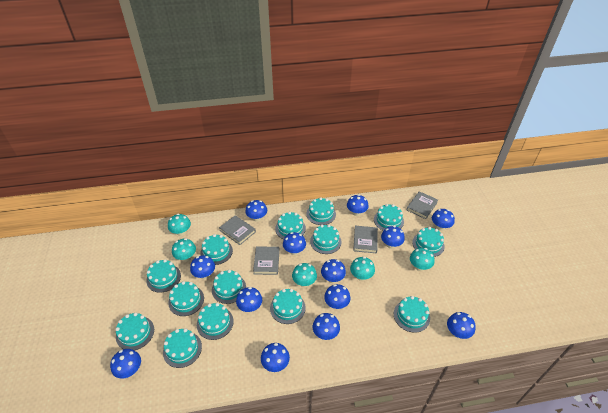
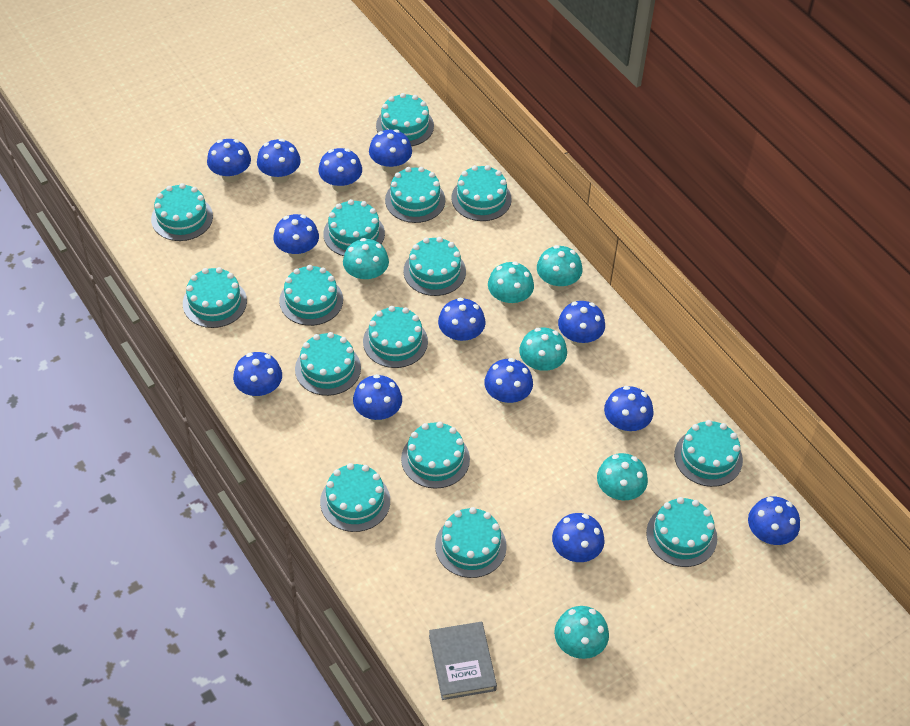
grey book: 4 -> 1
turquoise cake: 14 -> 15
turquoise mushroom: 5 -> 6

